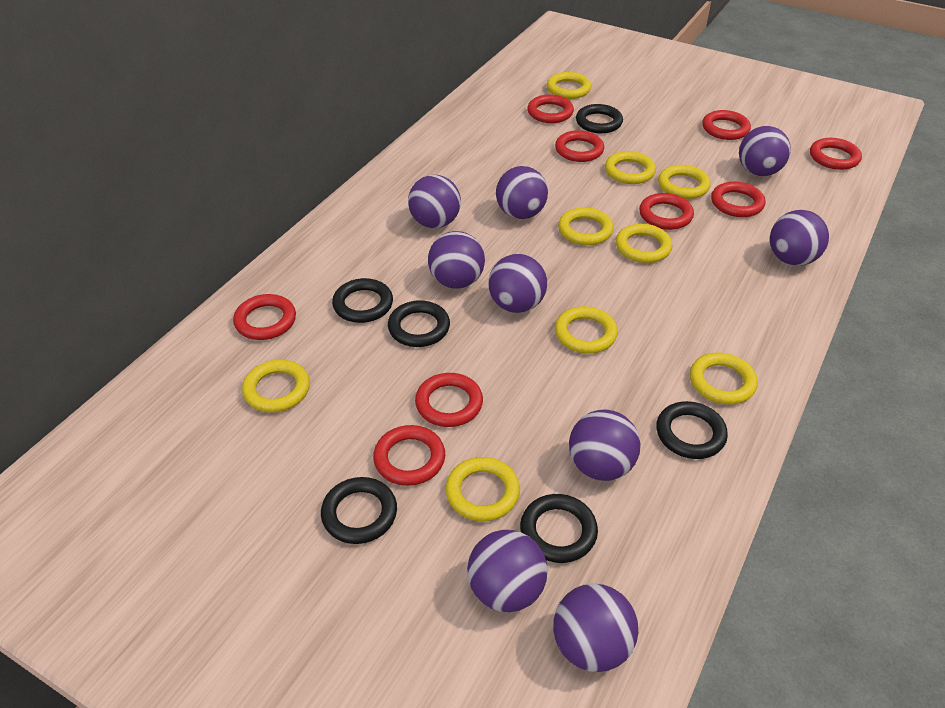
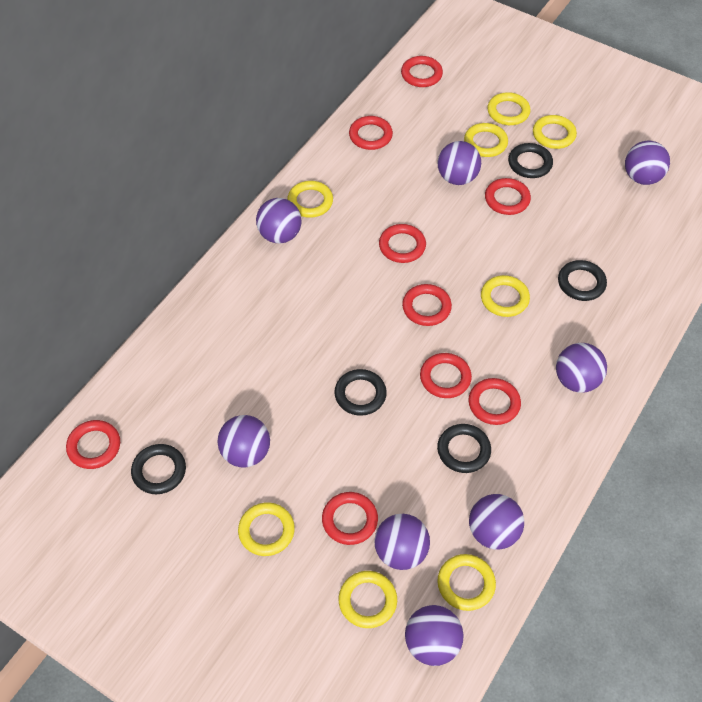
black ring: 6 -> 5
purple ball: 9 -> 8
yellow ring: 9 -> 8

